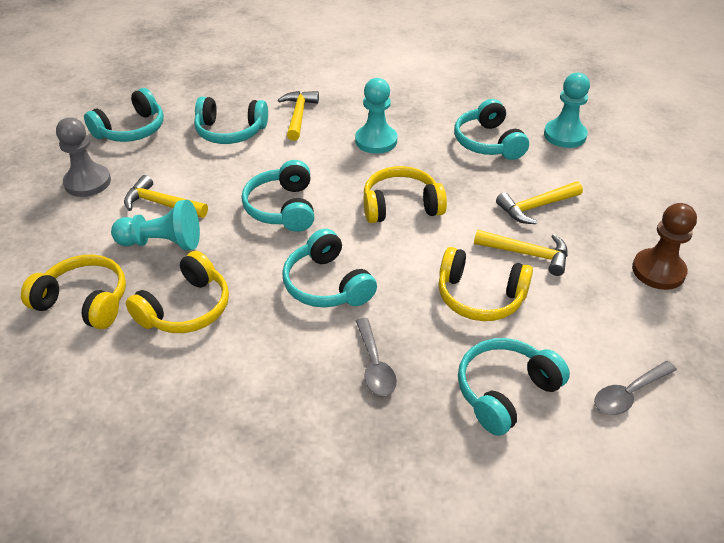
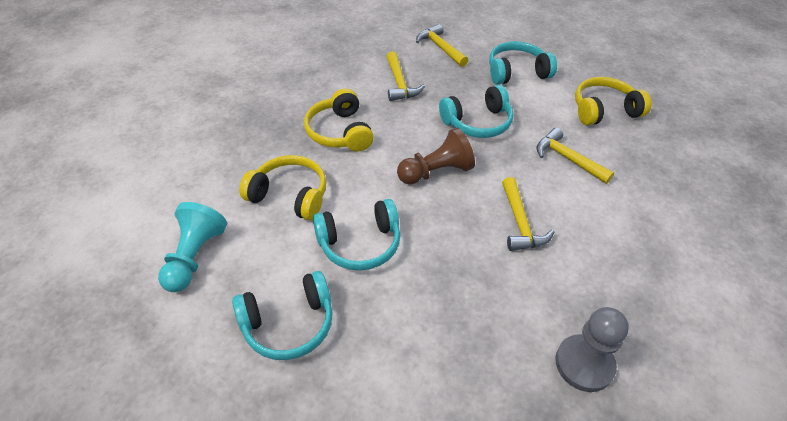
grey spoon: 2 -> 0
turquoise headphones: 6 -> 4
turquoise pawn: 3 -> 1
yellow headphones: 4 -> 3

